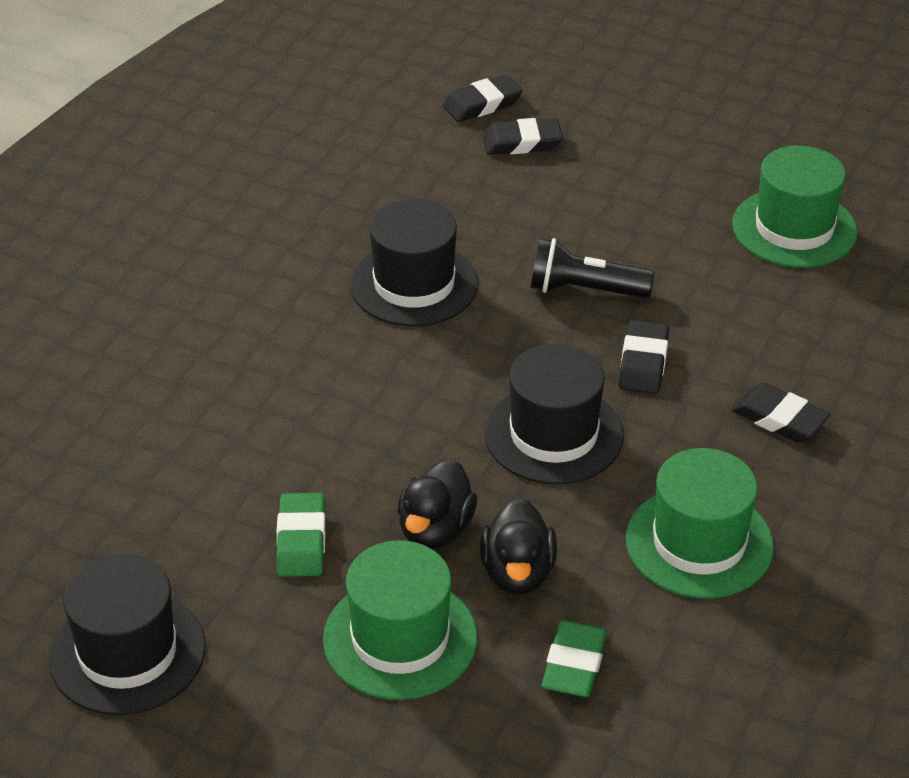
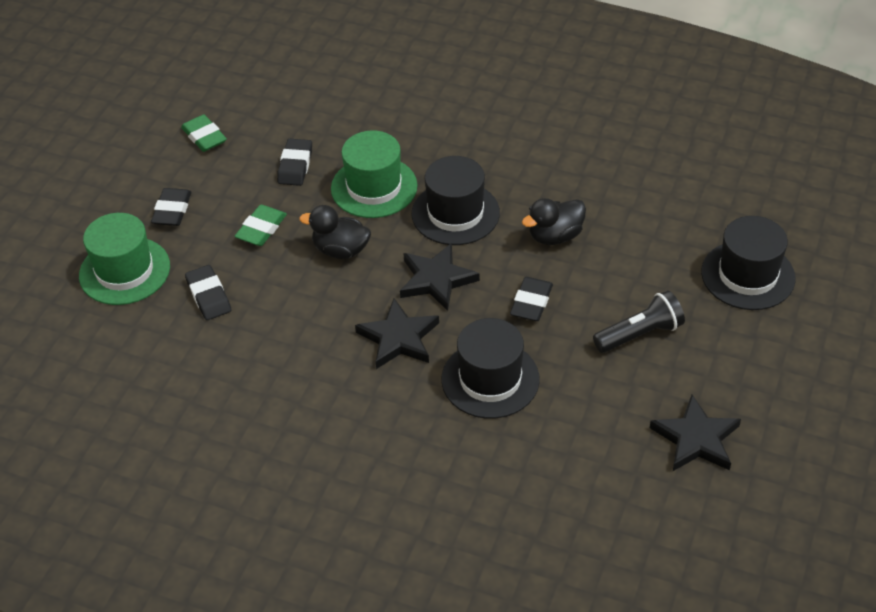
black star: 0 -> 3
green hat: 3 -> 2

